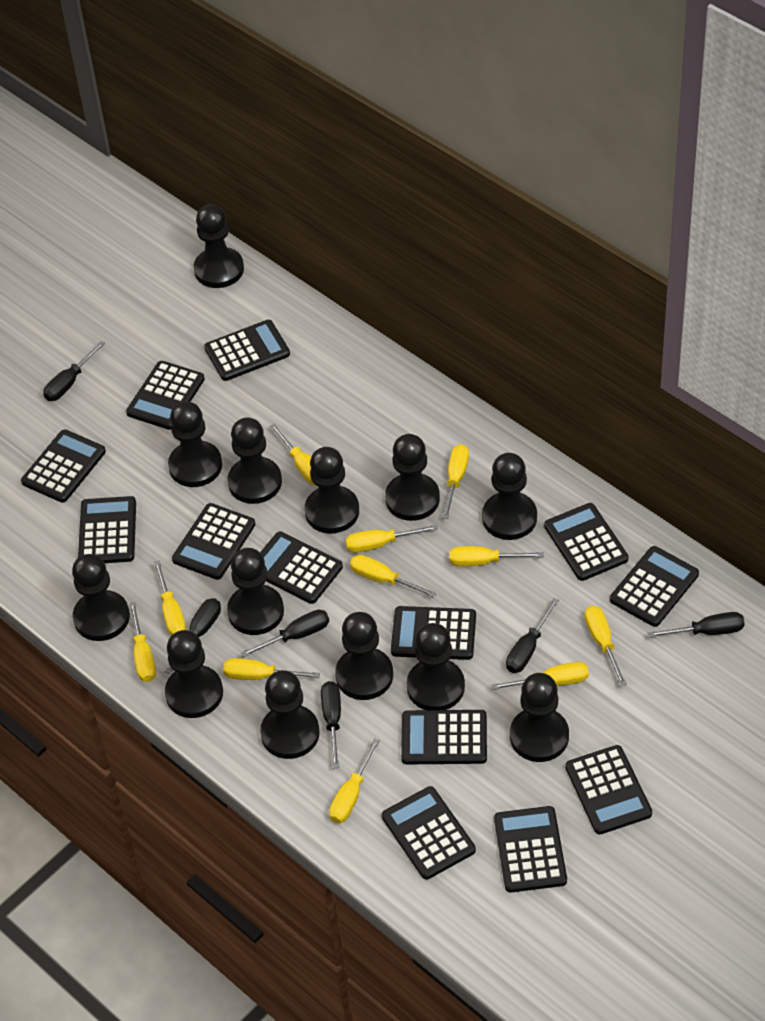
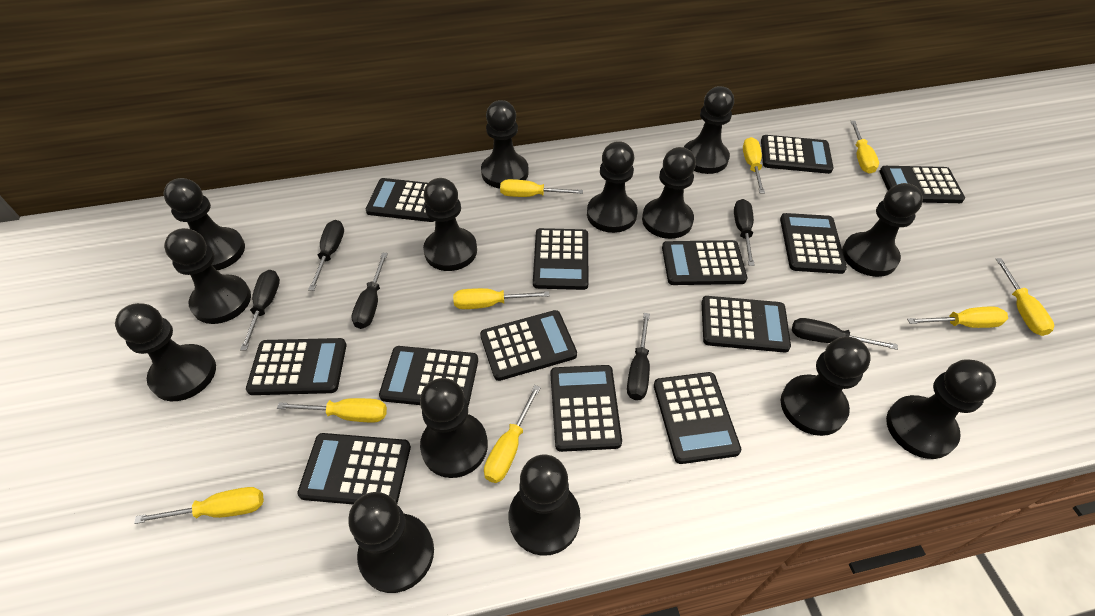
black pawn: 13 -> 14
yellow screwdriver: 11 -> 9

